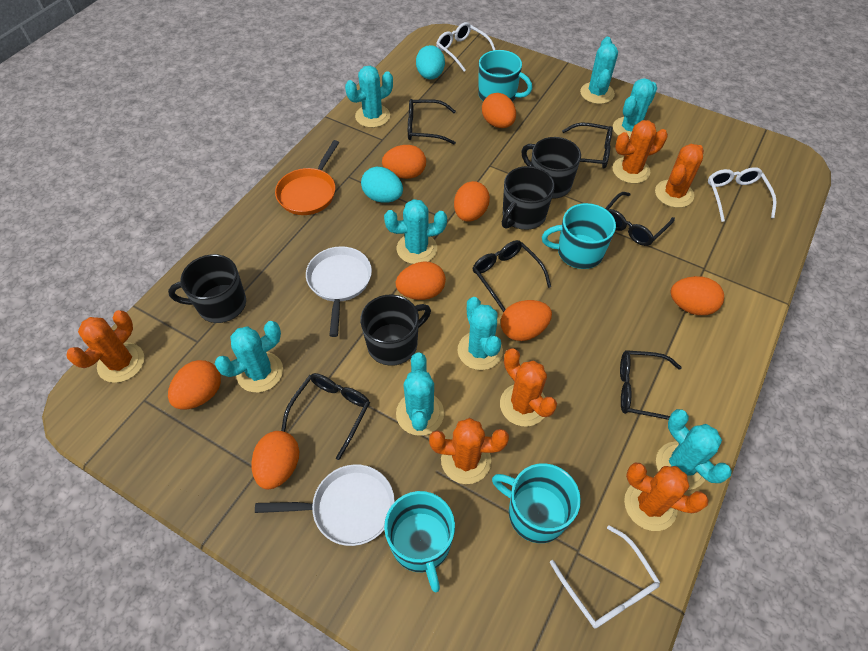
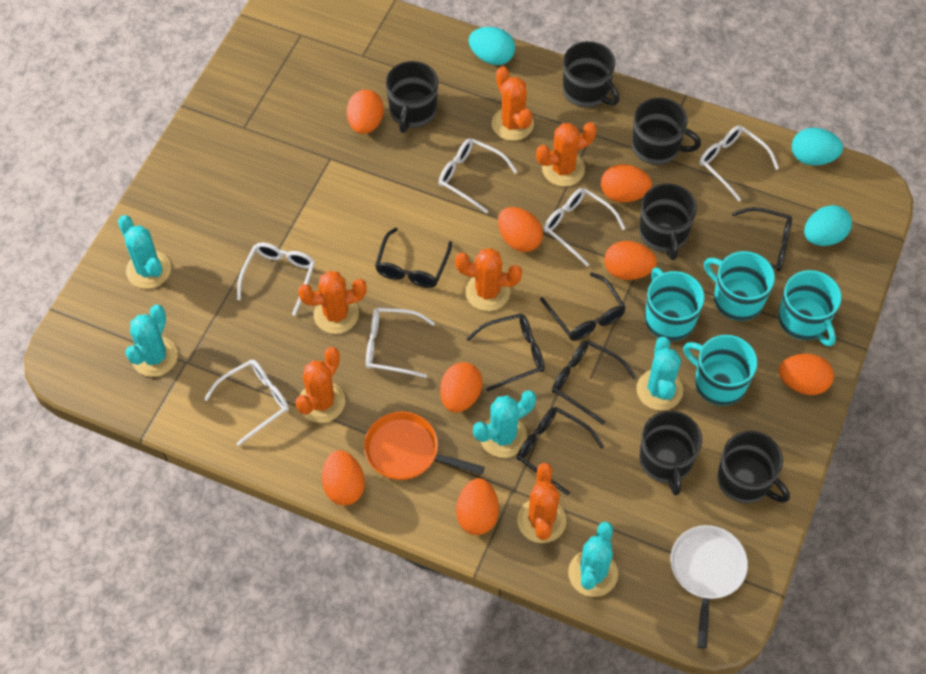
black mug: 4 -> 6
turquoise cactus: 8 -> 5
turquoise egg: 2 -> 3
white glasses: 3 -> 6
white pan: 2 -> 1

